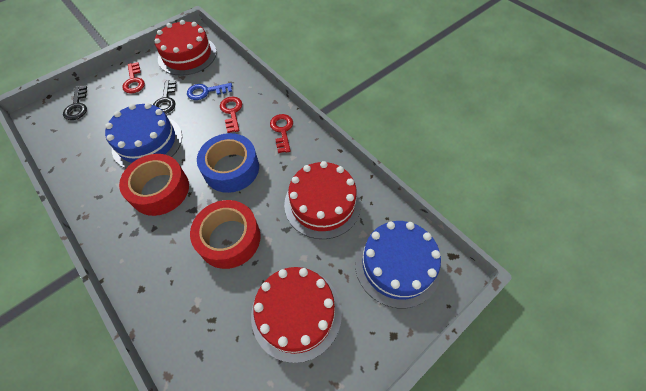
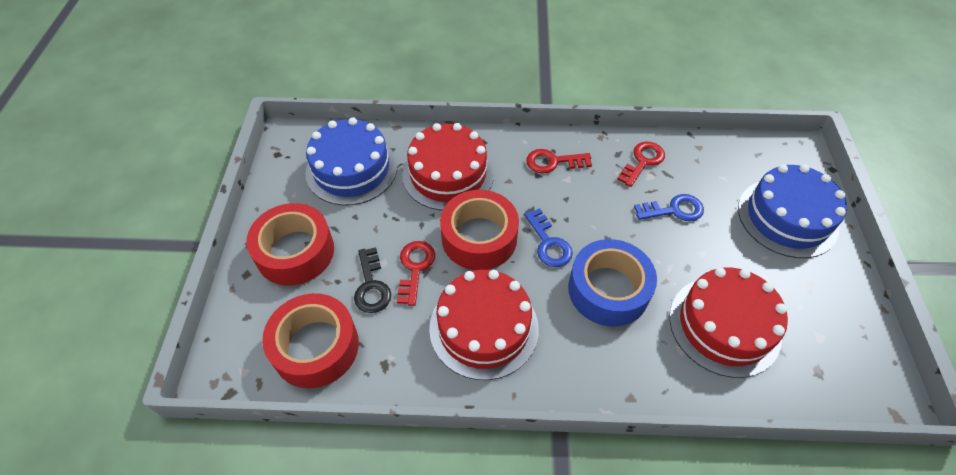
black key: 2 -> 1
blue key: 1 -> 2
red tape: 2 -> 3

